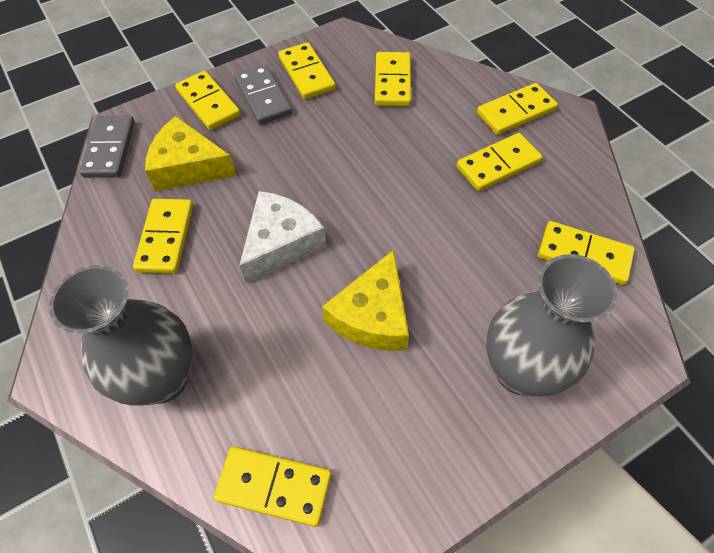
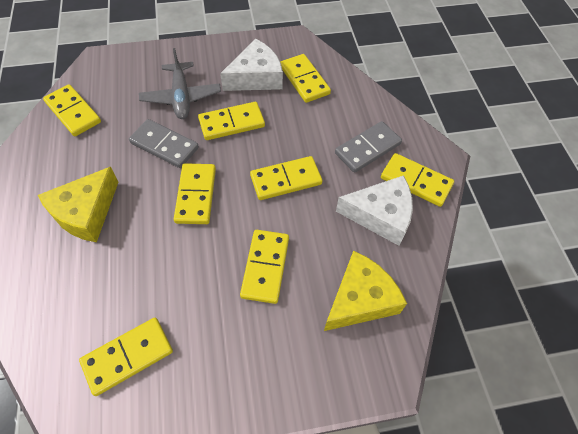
grey plane: 0 -> 1
grey vase: 2 -> 0
white cheese: 1 -> 2

